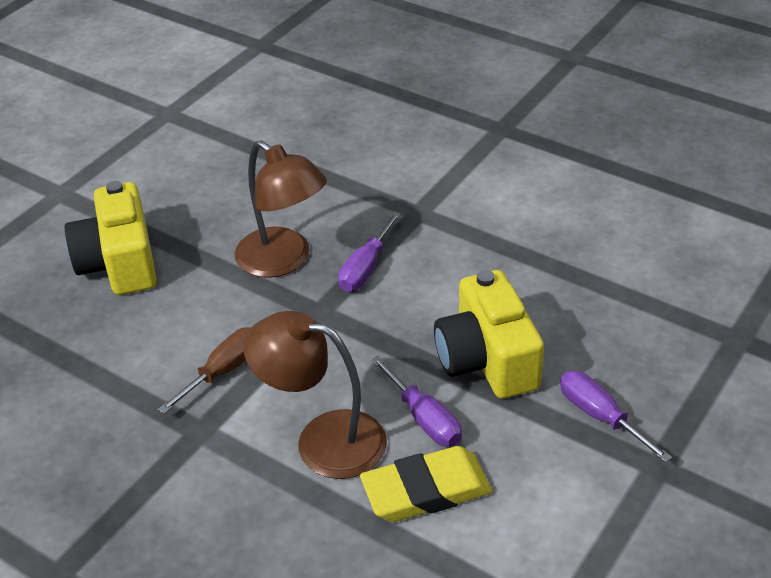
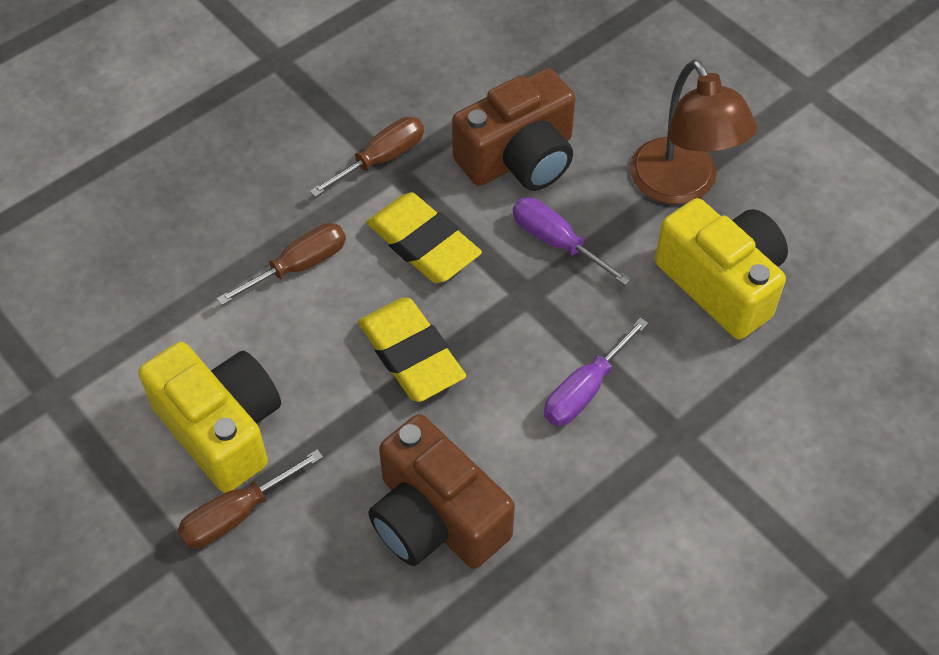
brown camera: 0 -> 2
brown lamp: 2 -> 1
brown screwdriver: 1 -> 3
purple screwdriver: 3 -> 2
yellow eraser: 1 -> 2

